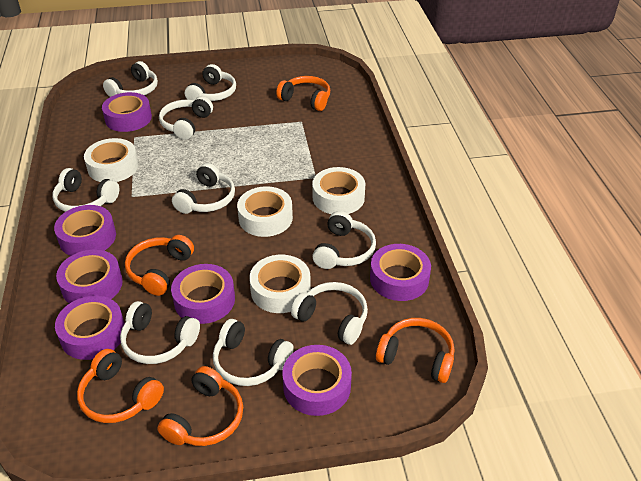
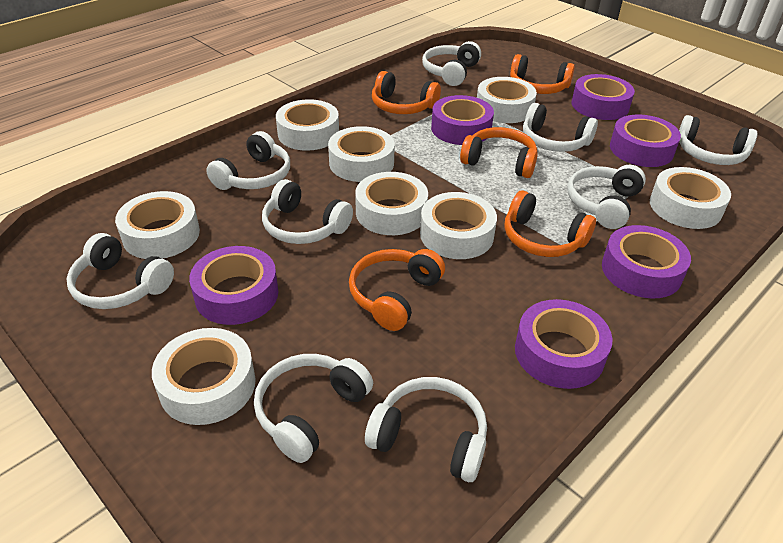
purple tape: 7 -> 6
white tape: 4 -> 8

